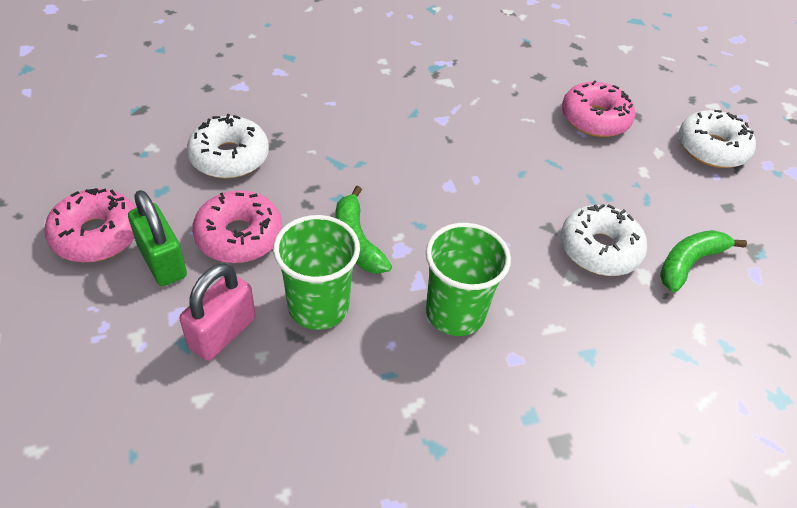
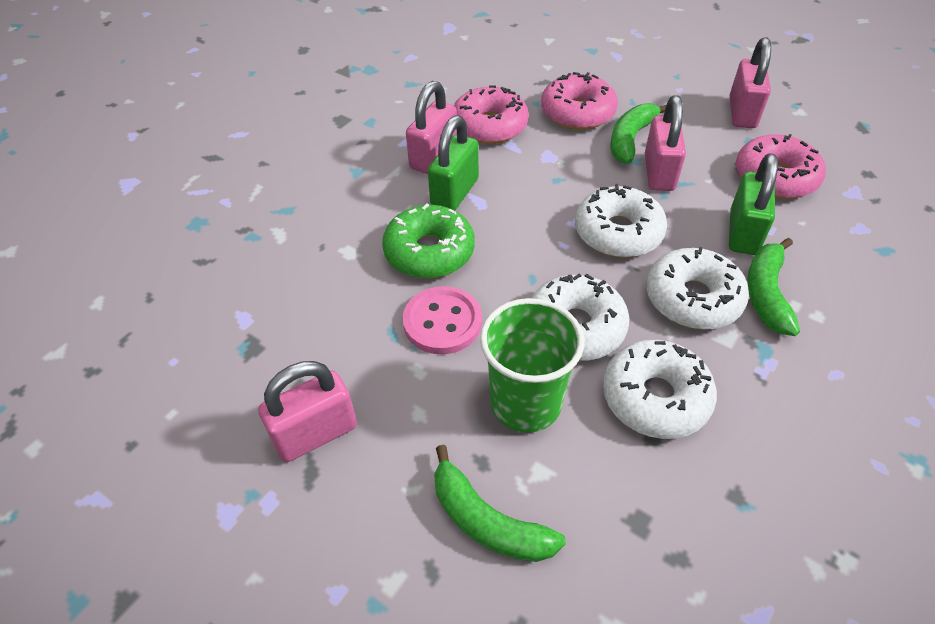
green banana: 2 -> 3
green cup: 2 -> 1
green donut: 0 -> 1
green padlock: 1 -> 2
pink button: 0 -> 1
pink padlock: 1 -> 4
white donut: 3 -> 4

